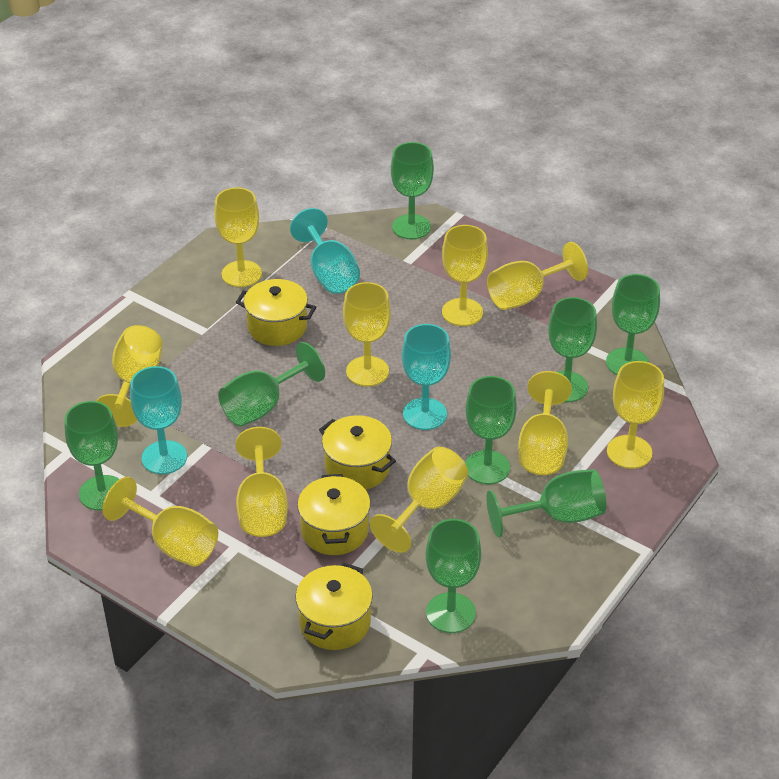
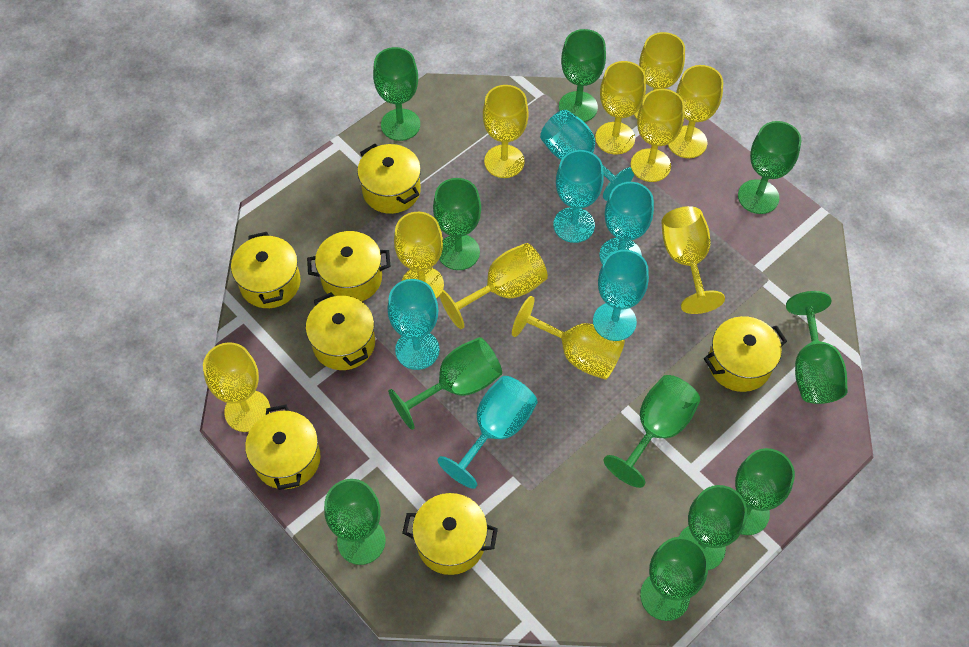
green goblet: 8 -> 11
turquoise goblet: 3 -> 6
yellow pot: 4 -> 7

